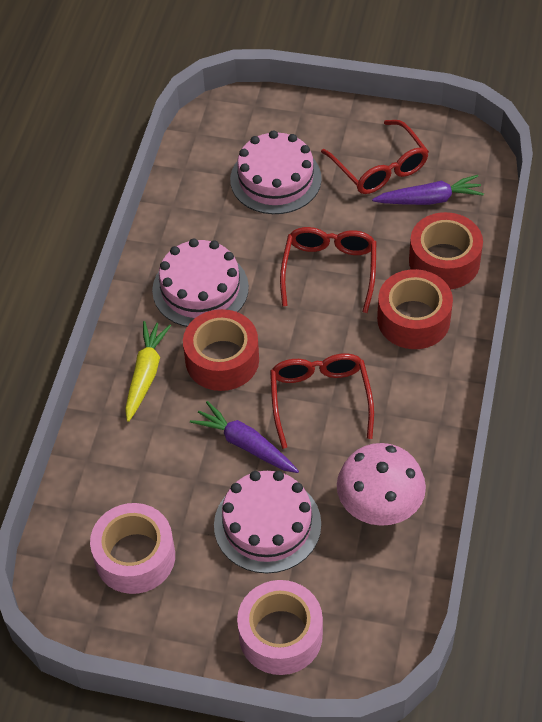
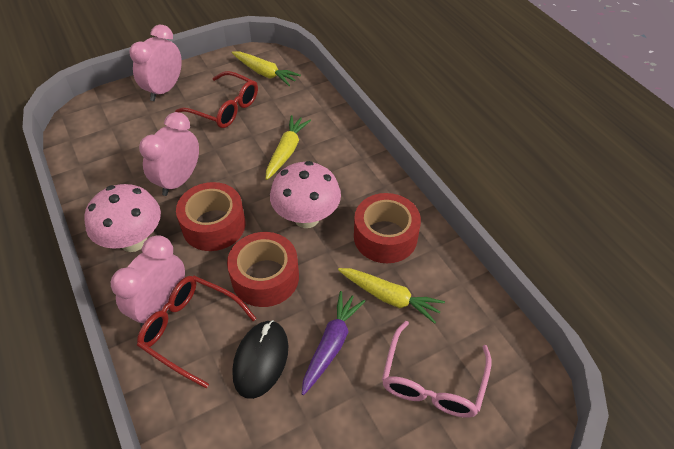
black mouse: 0 -> 1
pink cake: 3 -> 0
pink clock: 0 -> 3
pink glasses: 0 -> 1
pink mushroom: 1 -> 2
pink tape: 2 -> 0
purple carrot: 2 -> 1
red glasses: 3 -> 2
yellow carrot: 1 -> 3

